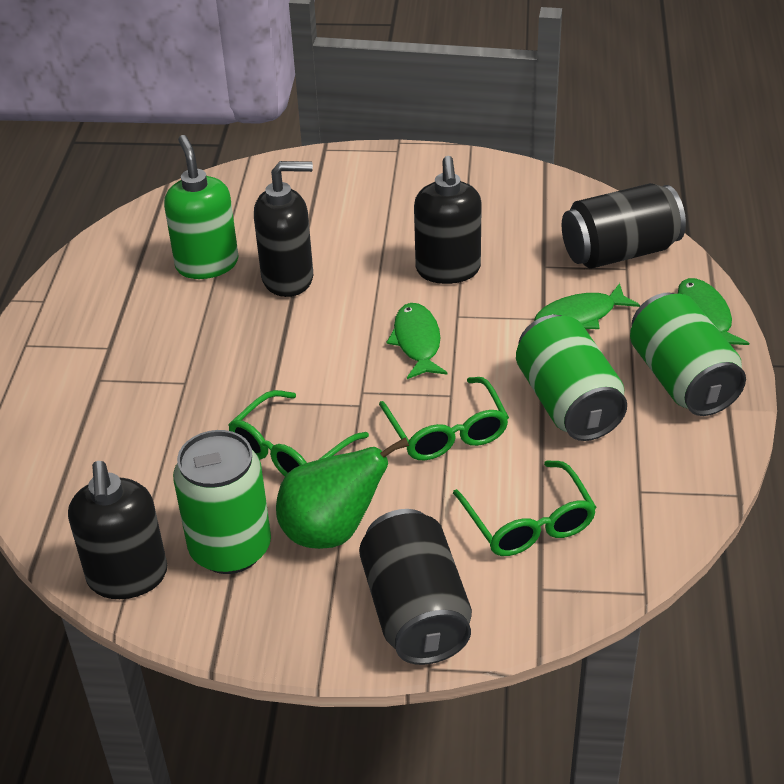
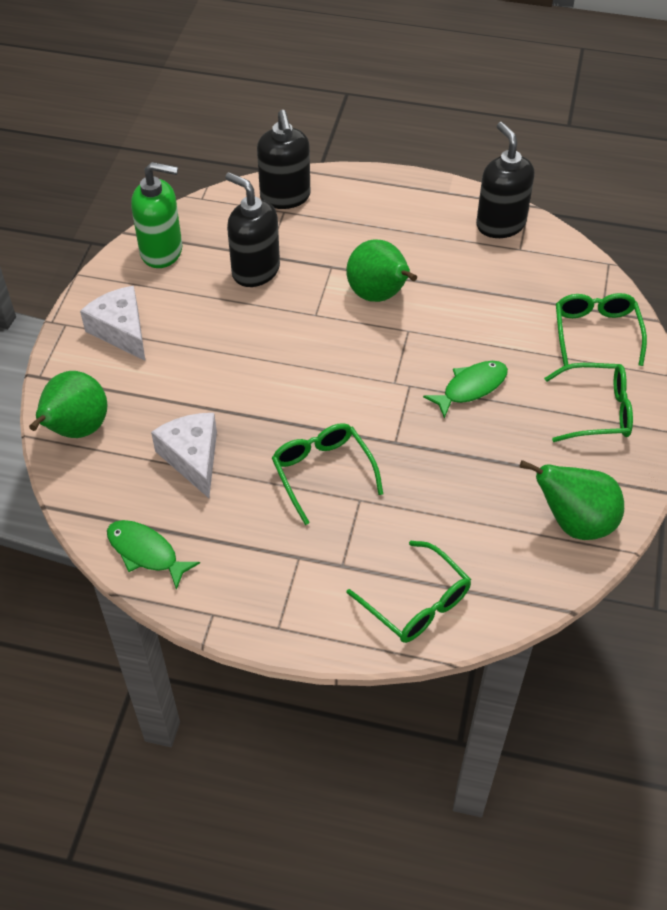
black can: 2 -> 0
green can: 3 -> 0
green fish: 3 -> 2
green glasses: 3 -> 4
green pear: 1 -> 3
white cheese: 0 -> 2

